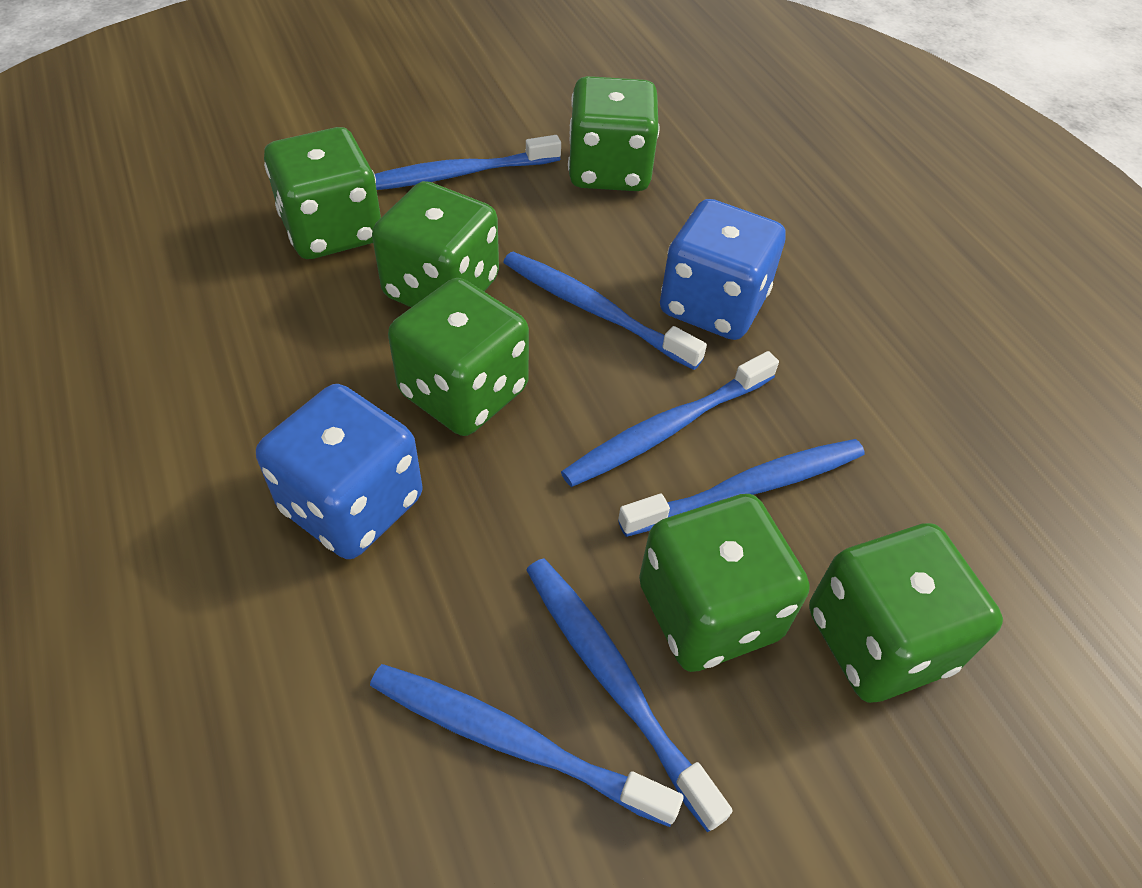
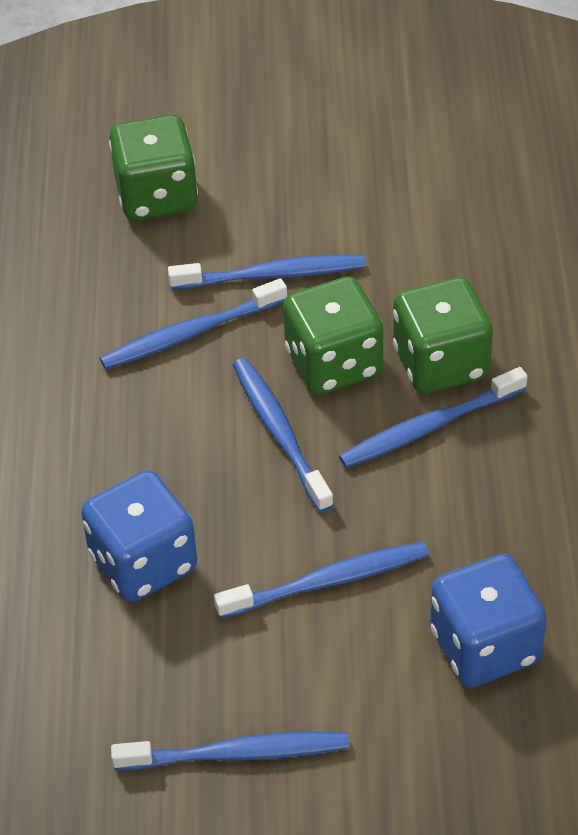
green dice: 6 -> 3

